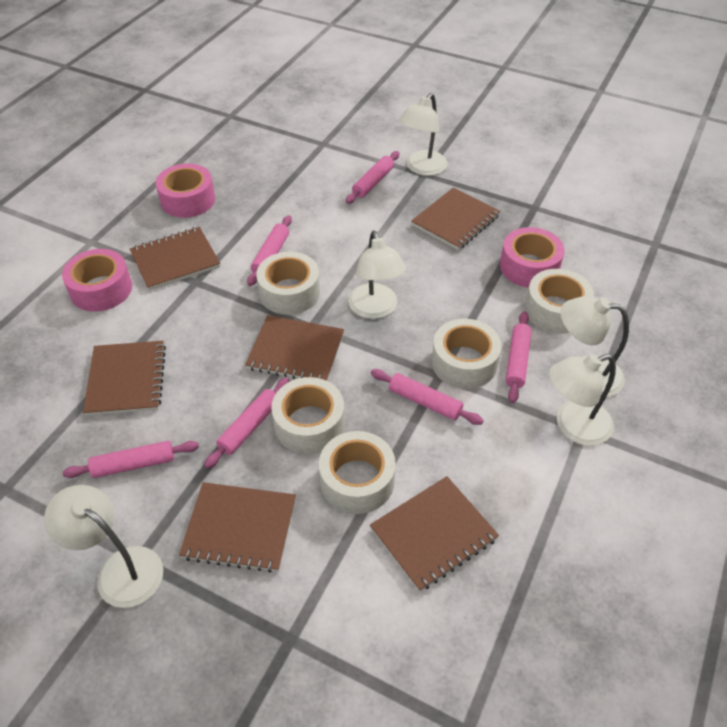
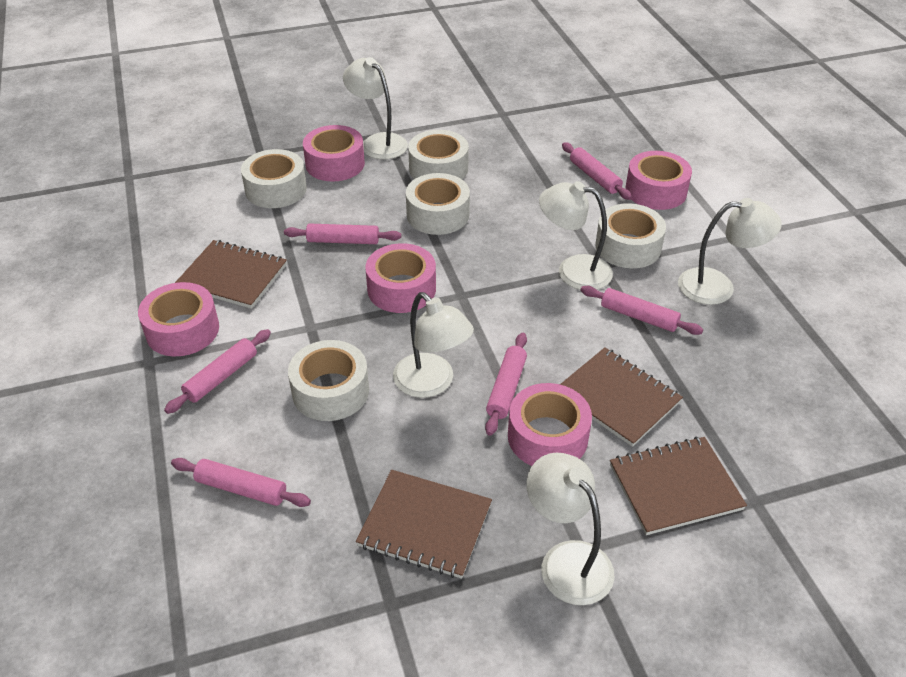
brown notebook: 6 -> 4
pink tape: 3 -> 5

